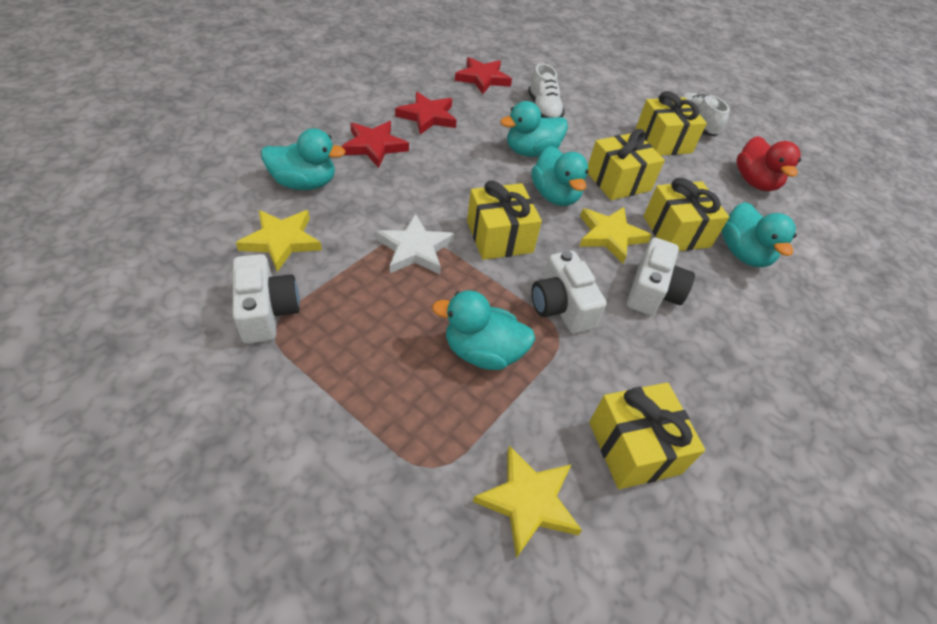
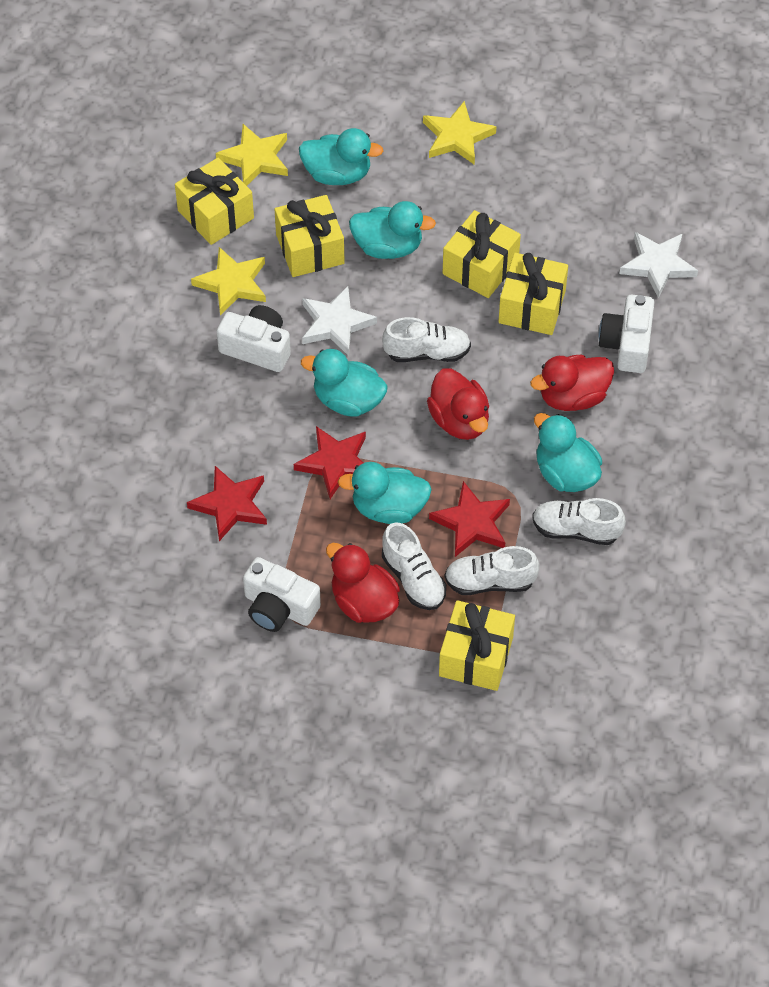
red duck: 1 -> 3
white shoe: 2 -> 4
white star: 1 -> 2

